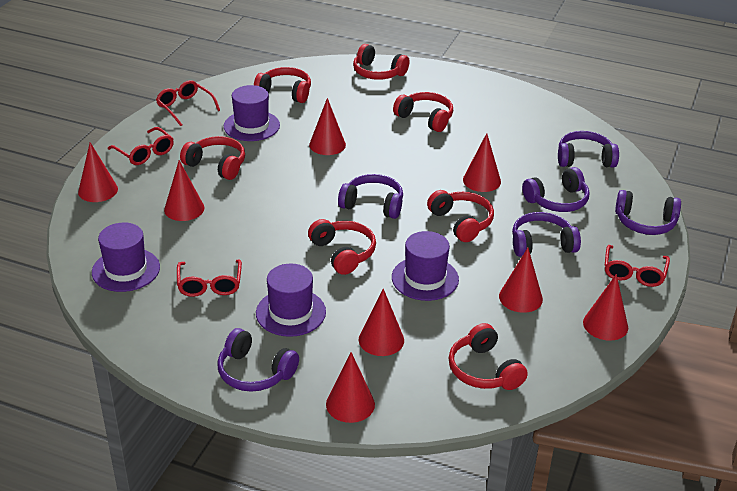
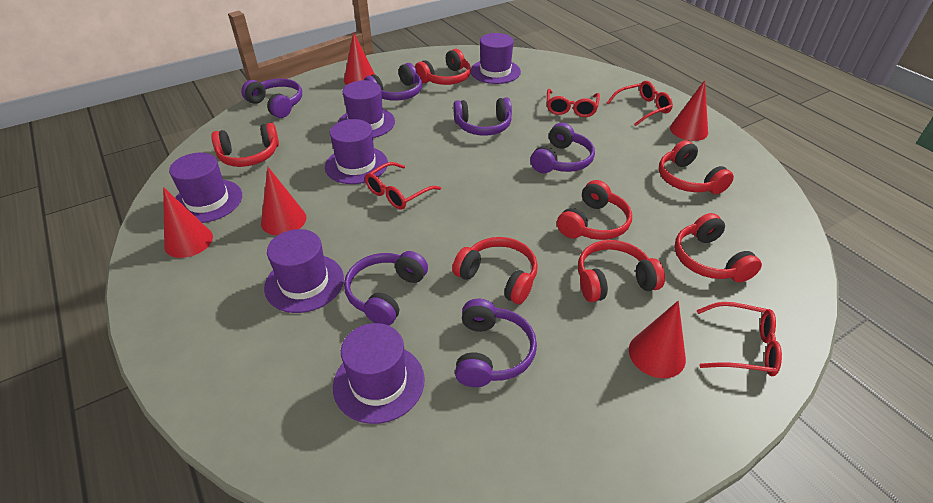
purple hat: 4 -> 6
red cone: 8 -> 5

